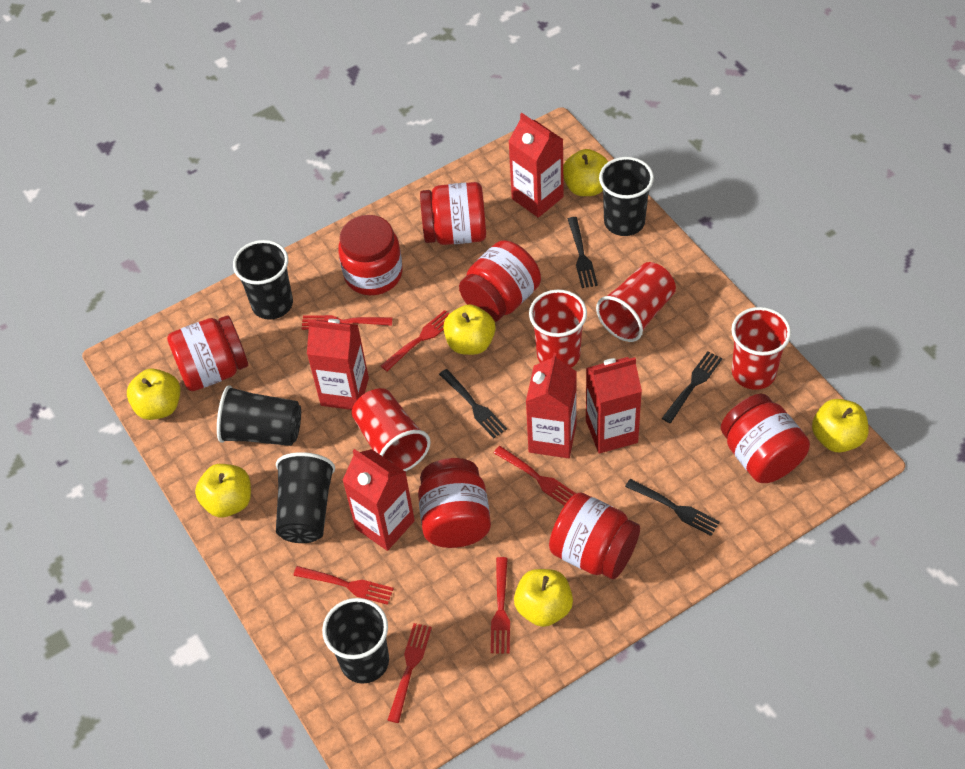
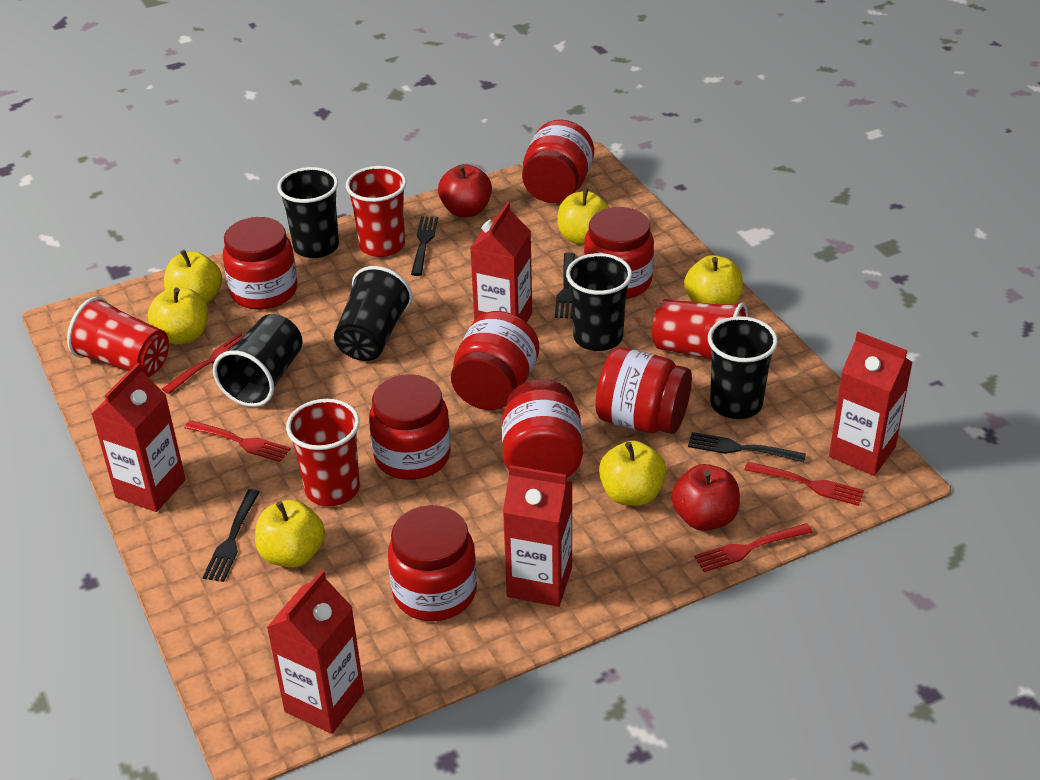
red apple: 0 -> 2
red fork: 6 -> 4
red jar: 7 -> 8

